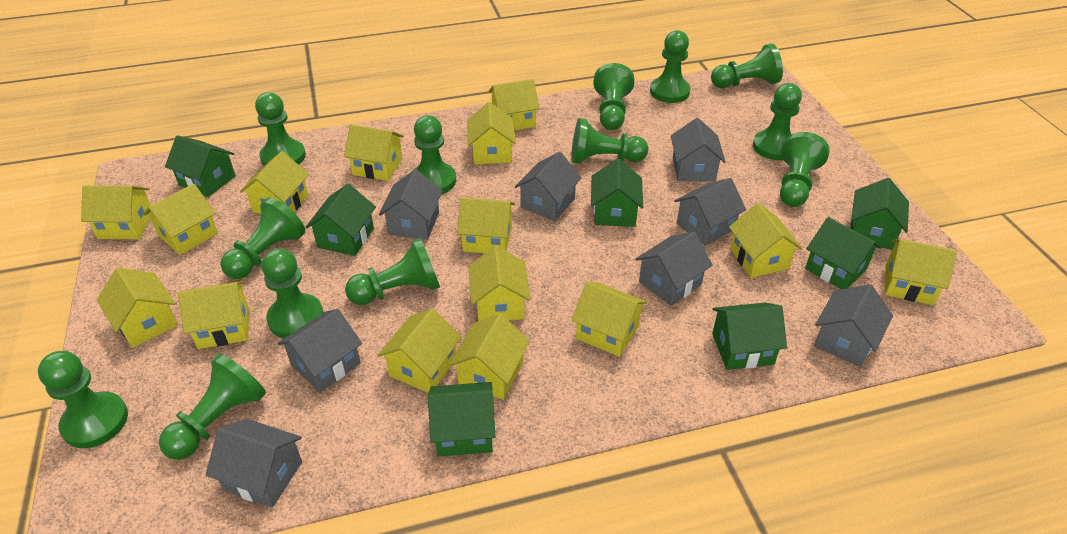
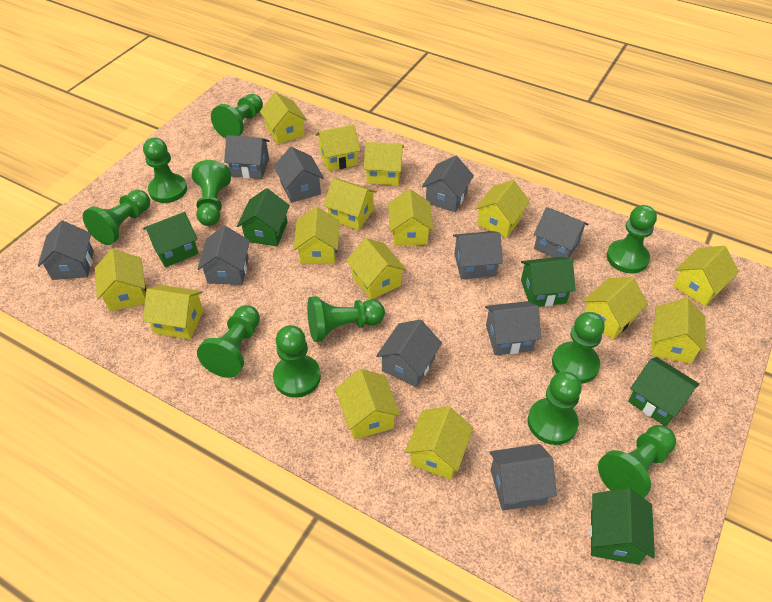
green house: 7 -> 5
green pawn: 13 -> 11
grey house: 8 -> 10

